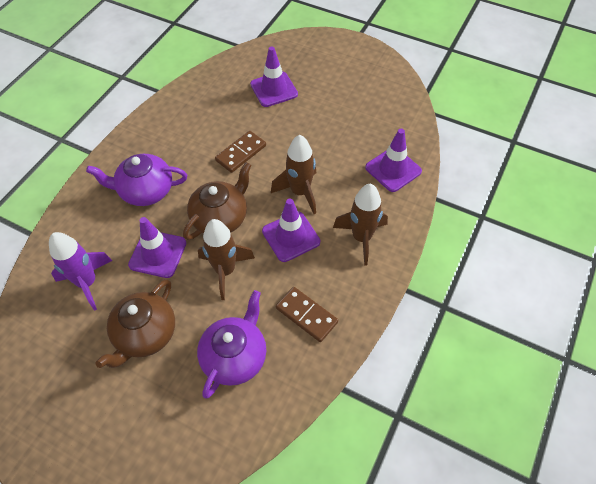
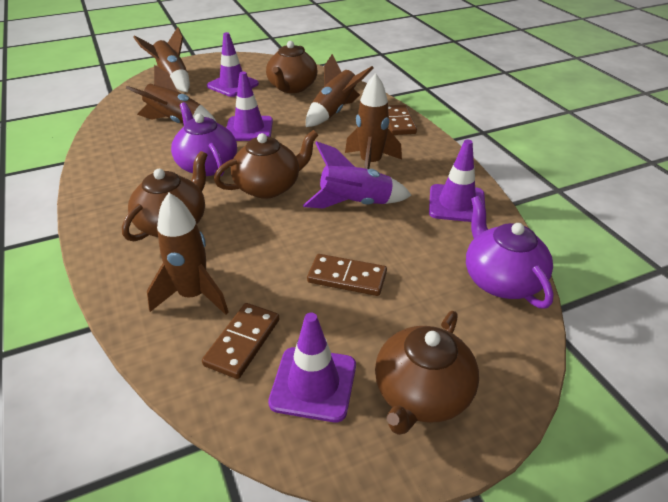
brown domino: 2 -> 3
brown rocket: 3 -> 5
brown teapot: 2 -> 4

